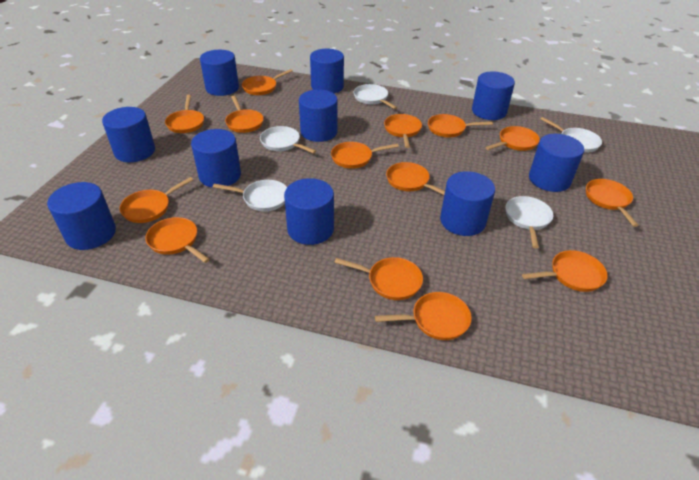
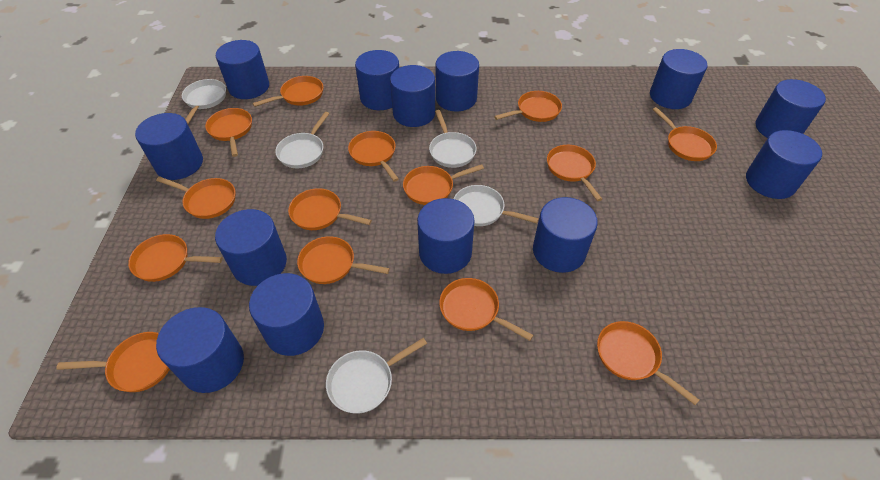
blue cylinder: 10 -> 13

